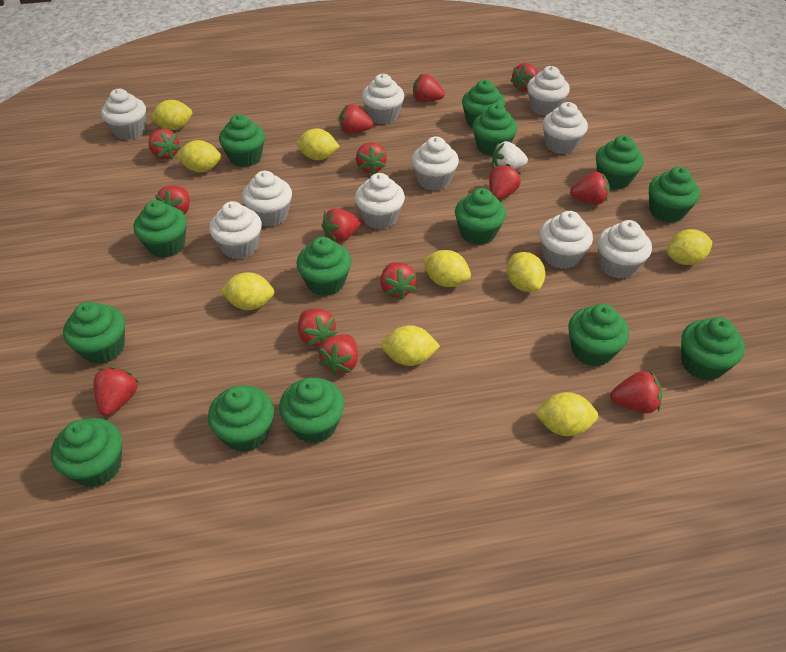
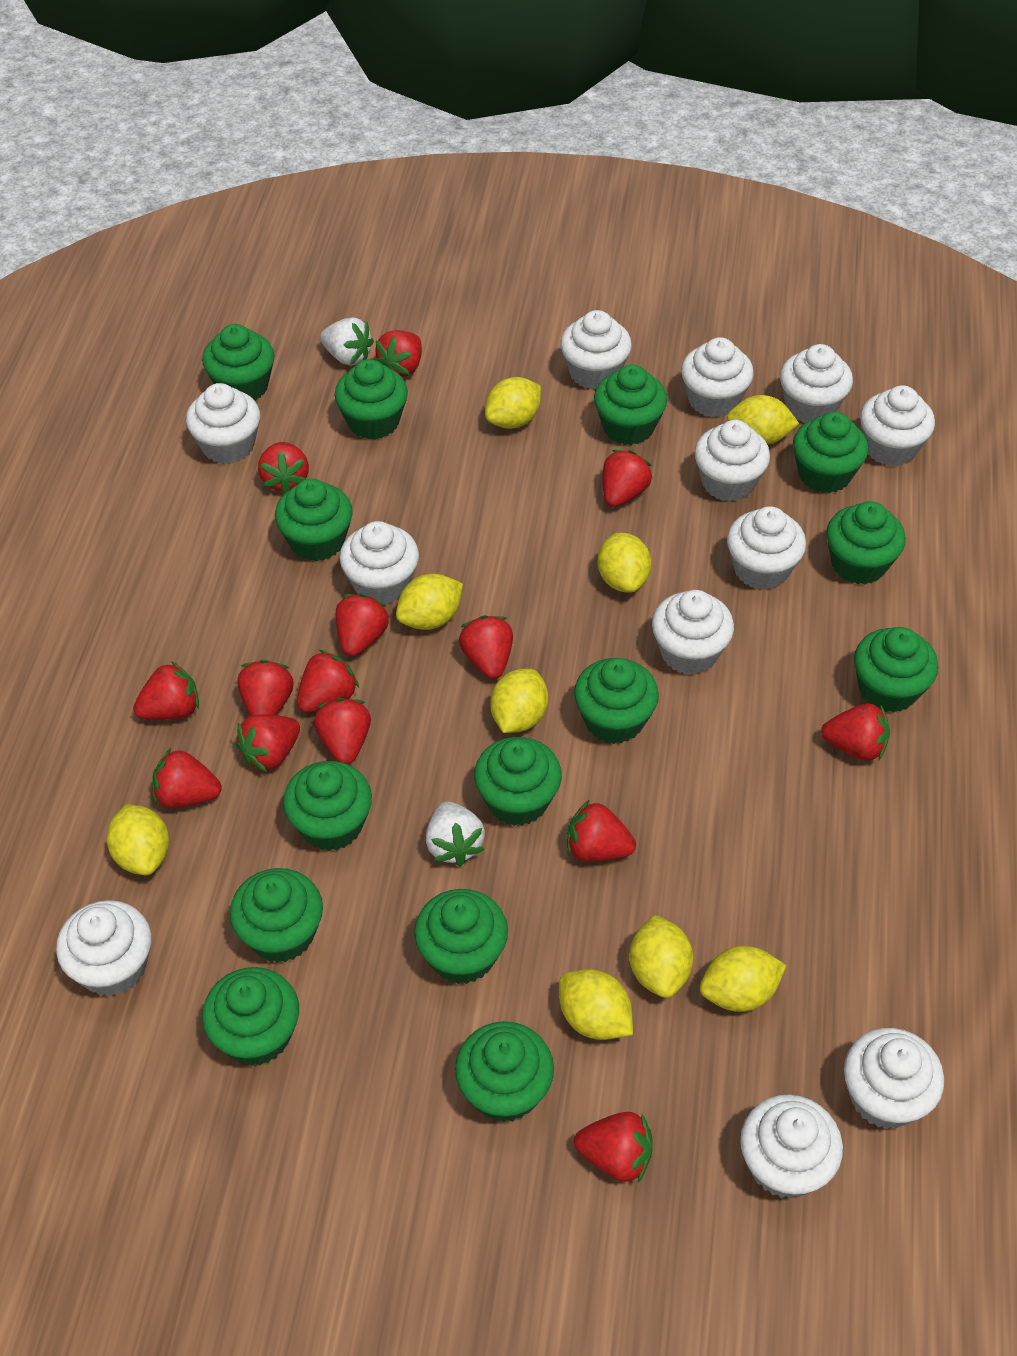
white cupcake: 10 -> 12
white strawberry: 1 -> 2

